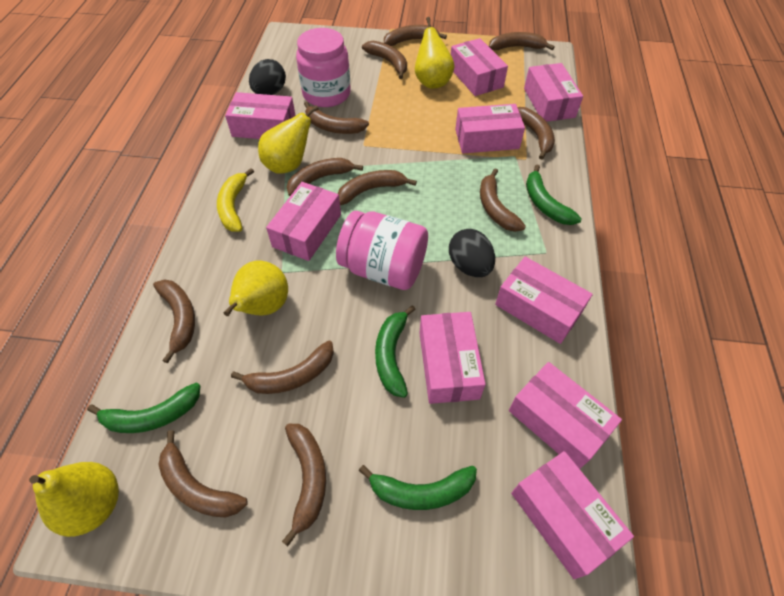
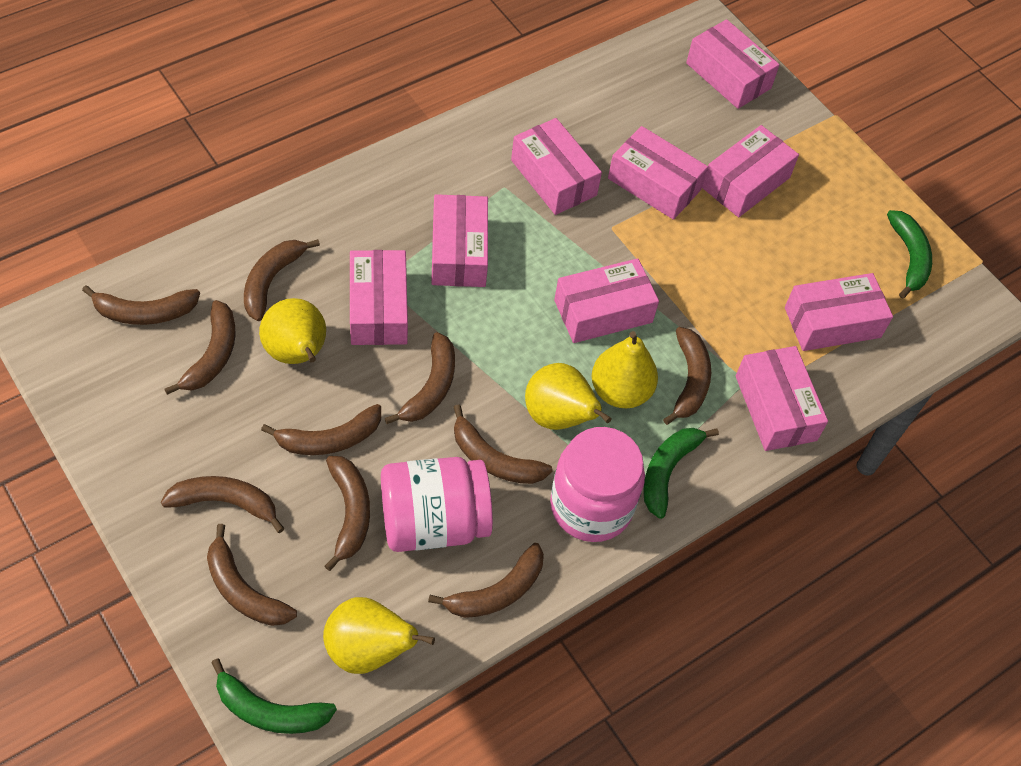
black egg: 2 -> 0
brown banana: 12 -> 11
green banana: 4 -> 3
yellow banana: 1 -> 0

